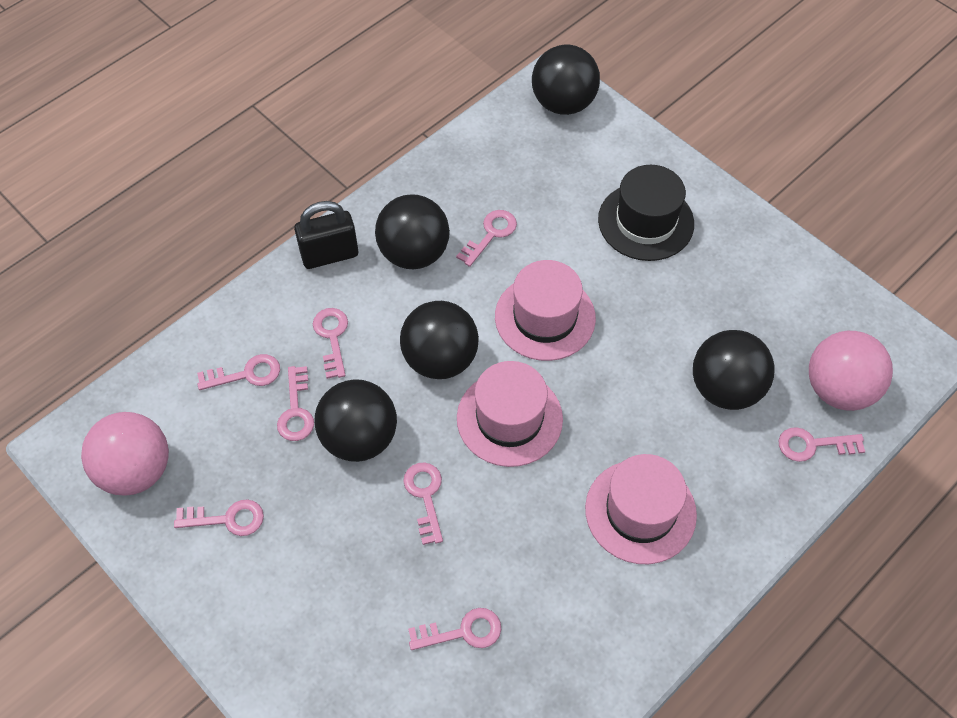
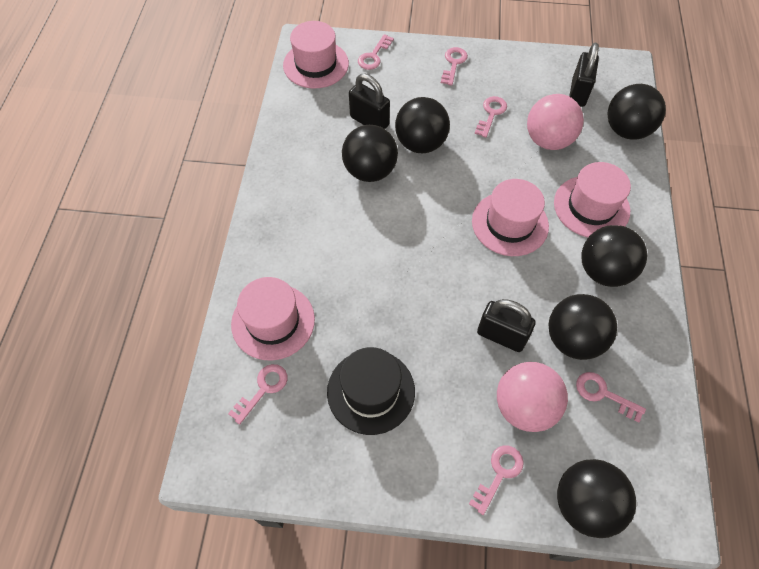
black ball: 5 -> 6
black padlock: 1 -> 3
pink hat: 3 -> 4
pink key: 8 -> 6

